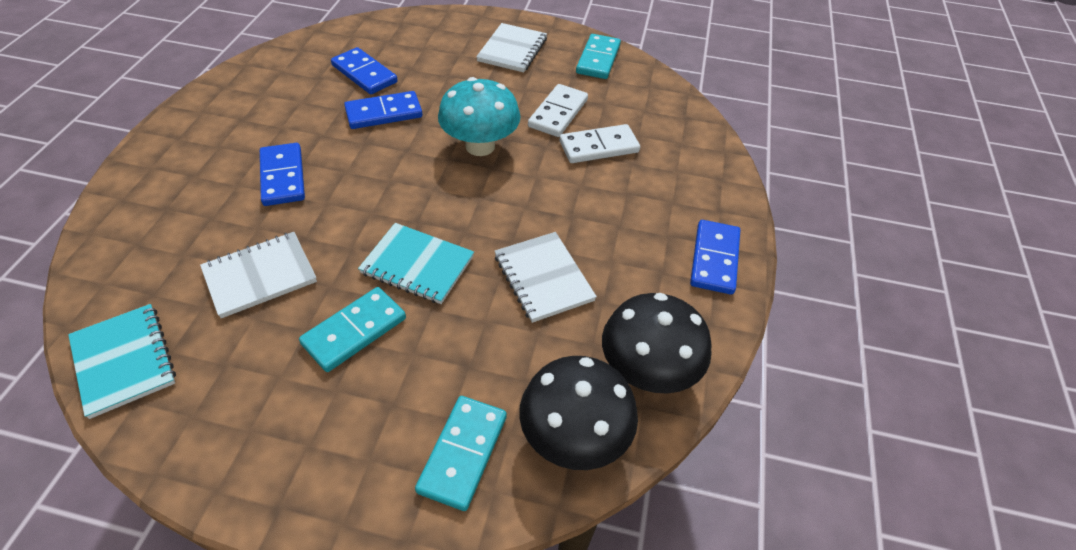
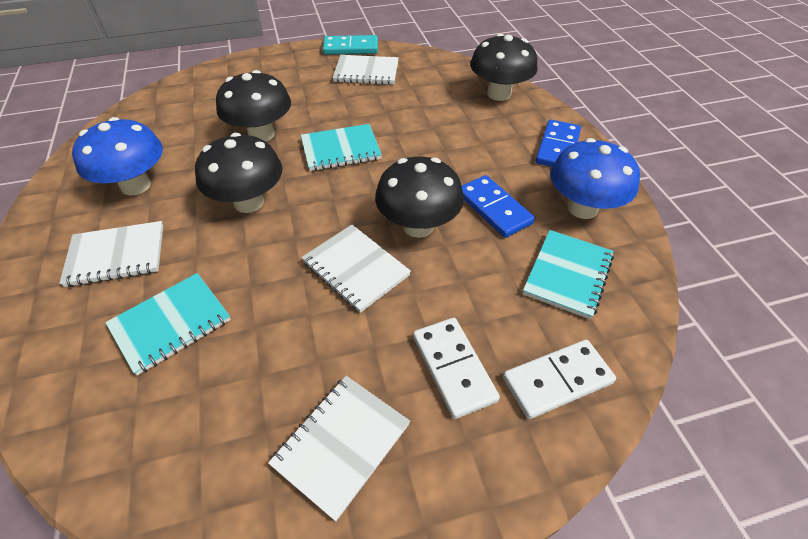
black mushroom: 2 -> 4
blue domino: 4 -> 2
blue mushroom: 0 -> 2
turquoise domino: 3 -> 1
turquoise mushroom: 1 -> 0
turquoise notebook: 2 -> 3
white notebook: 3 -> 4

